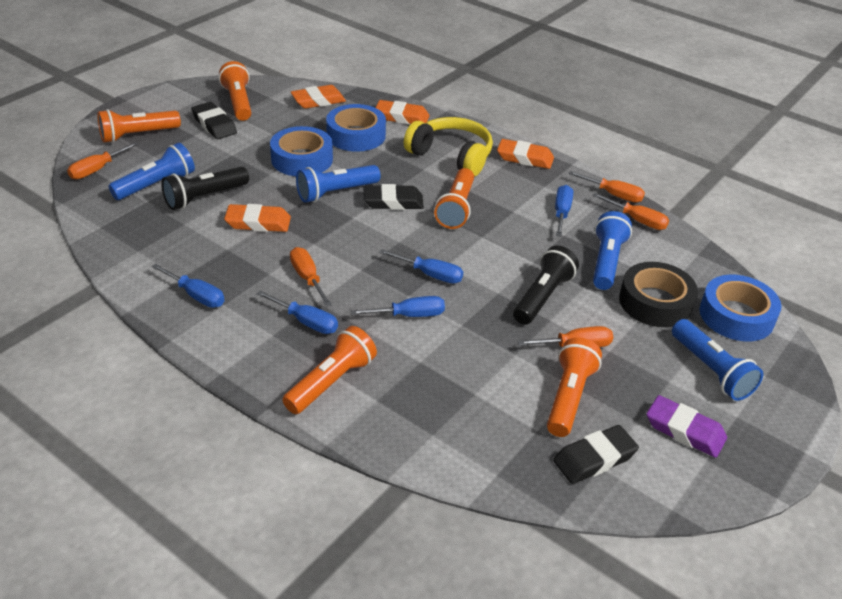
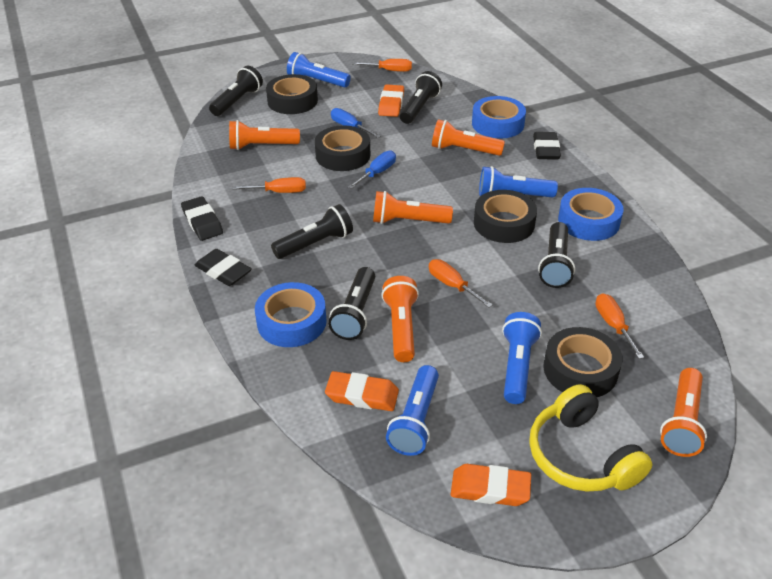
black flashlight: 2 -> 5
black tape: 1 -> 4
blue screwdriver: 5 -> 2
orange eraser: 4 -> 3
orange screwdriver: 5 -> 4
purple eraser: 1 -> 0

